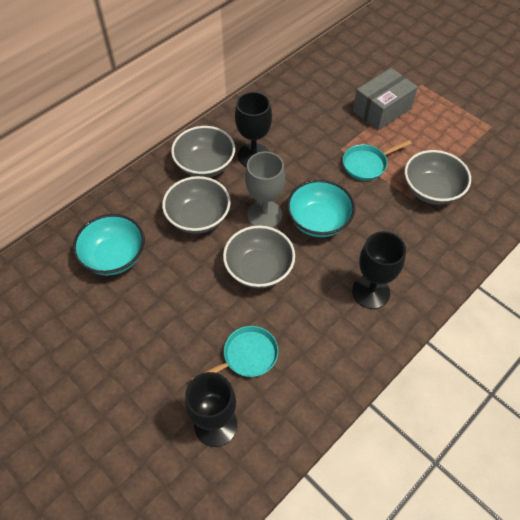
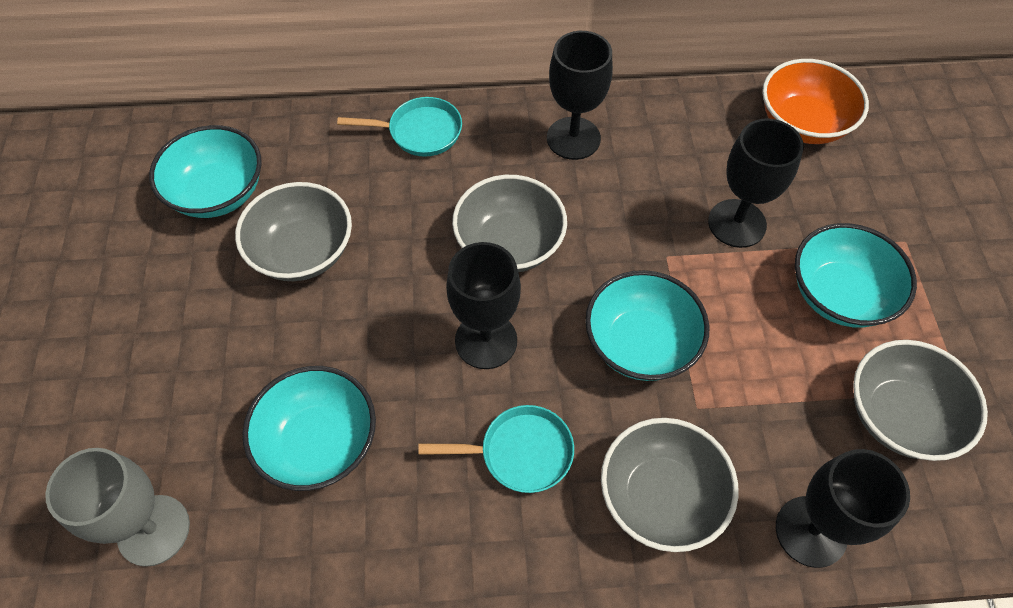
black goblet: 3 -> 4
grey box: 1 -> 0
orange bowl: 0 -> 1
turquoise bowl: 2 -> 4

